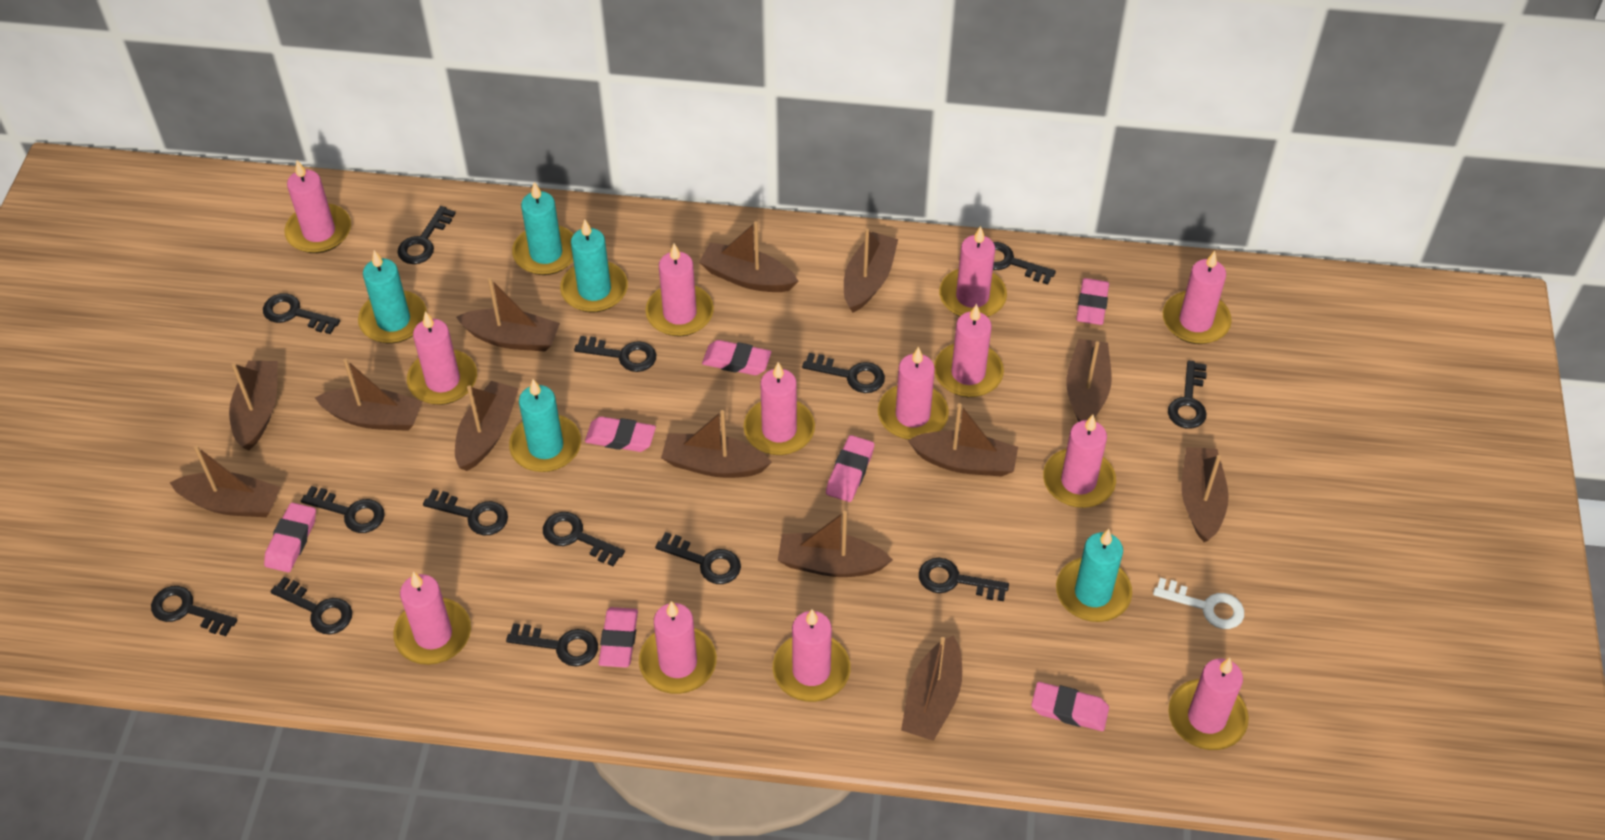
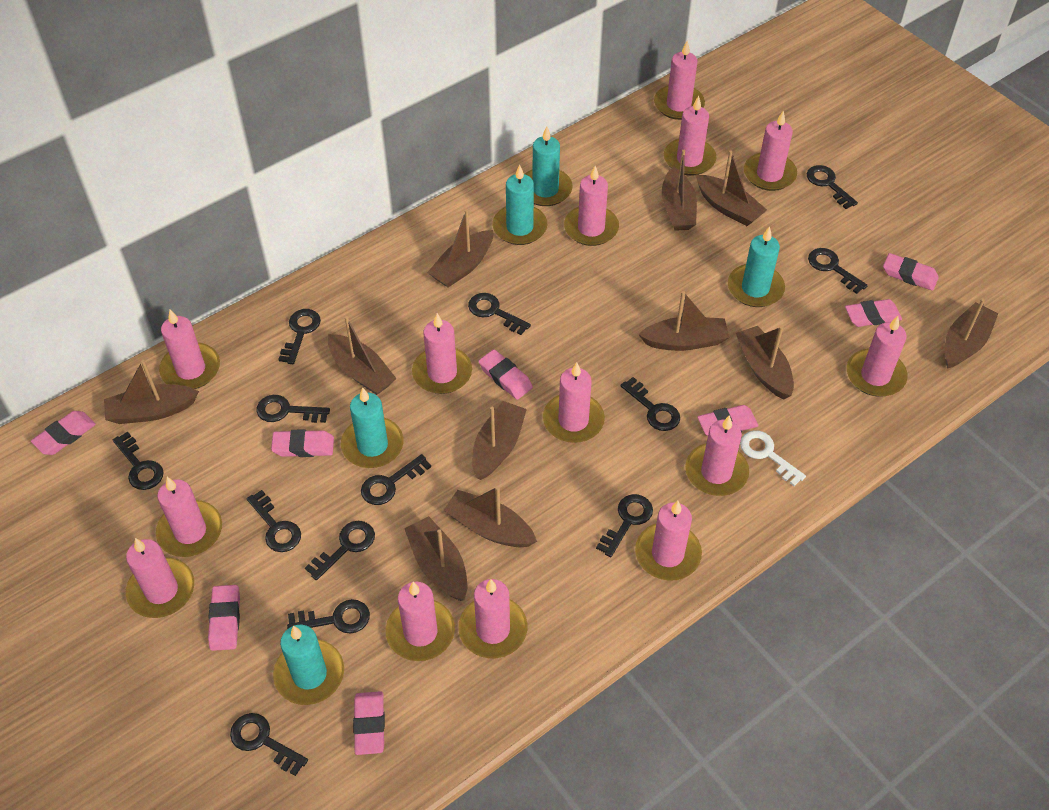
black key: 14 -> 13
brown boat: 13 -> 11
pink candle: 13 -> 14
pink eraser: 7 -> 8

